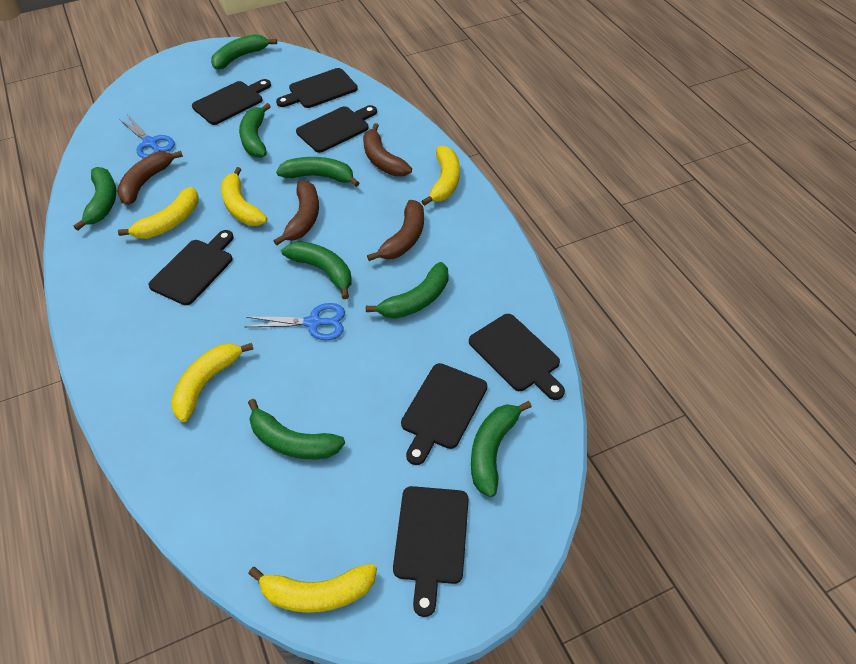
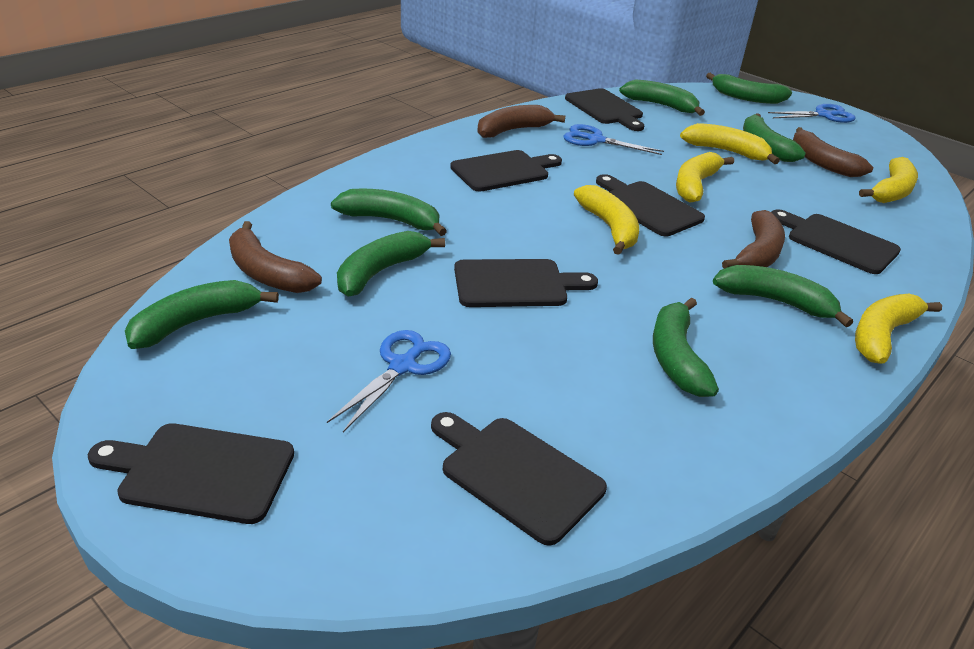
blue scissors: 2 -> 3

